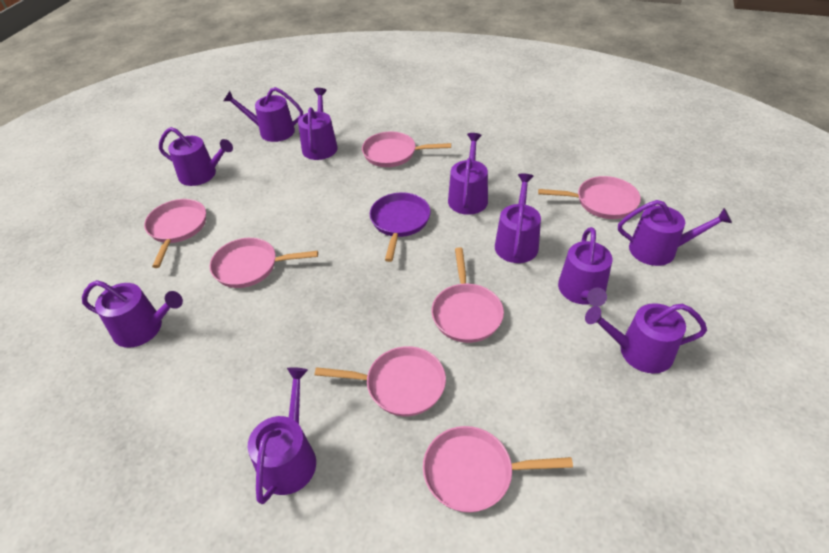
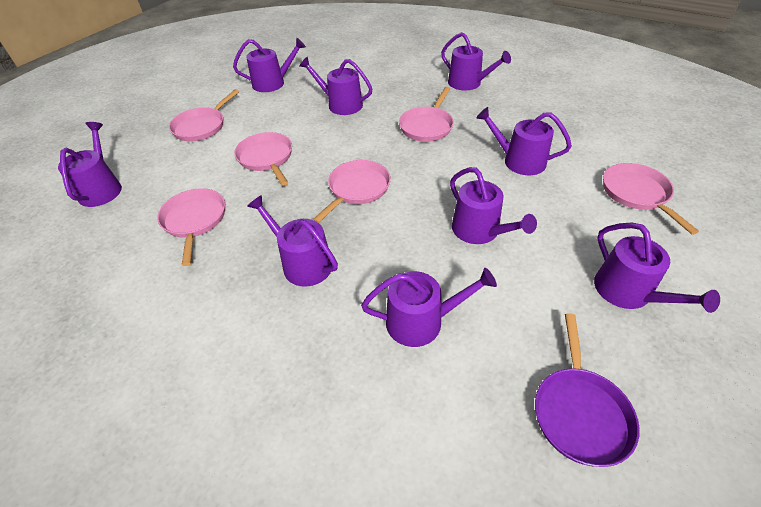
pink pan: 7 -> 6
purple watering can: 10 -> 9

